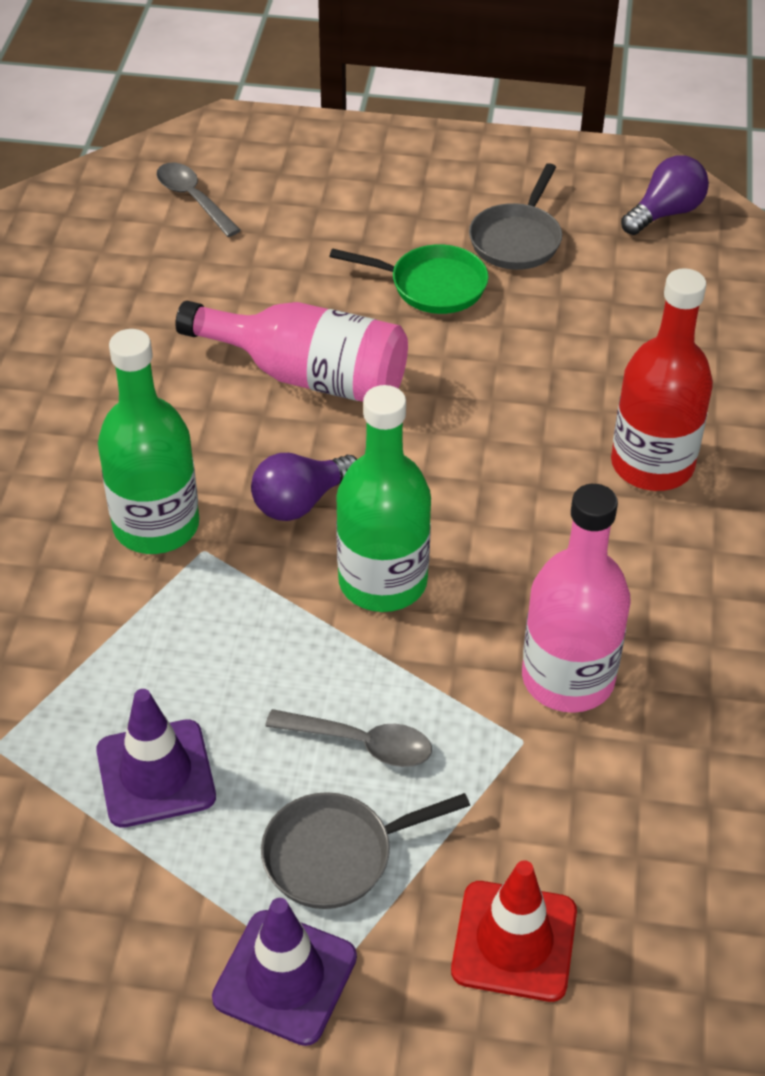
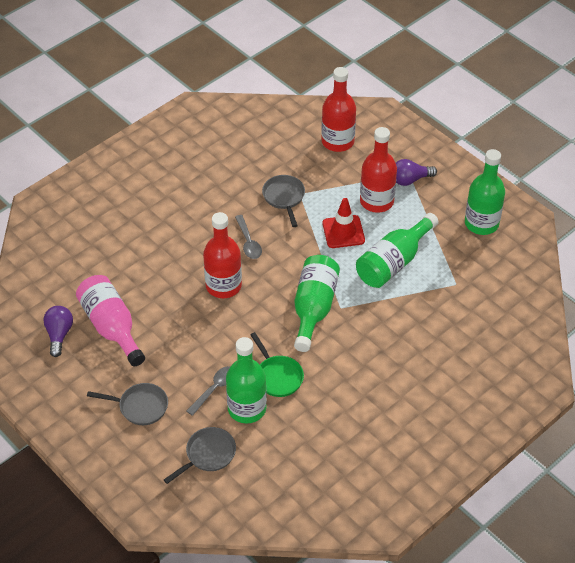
green bottle: 2 -> 4
grey pan: 2 -> 3
pink bottle: 2 -> 1
purple traffic cone: 2 -> 0
red bottle: 1 -> 3

